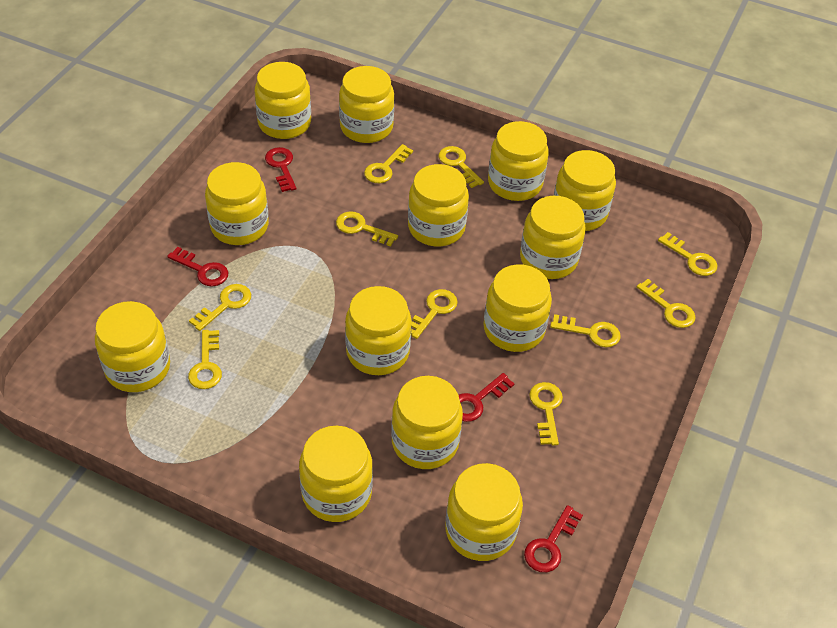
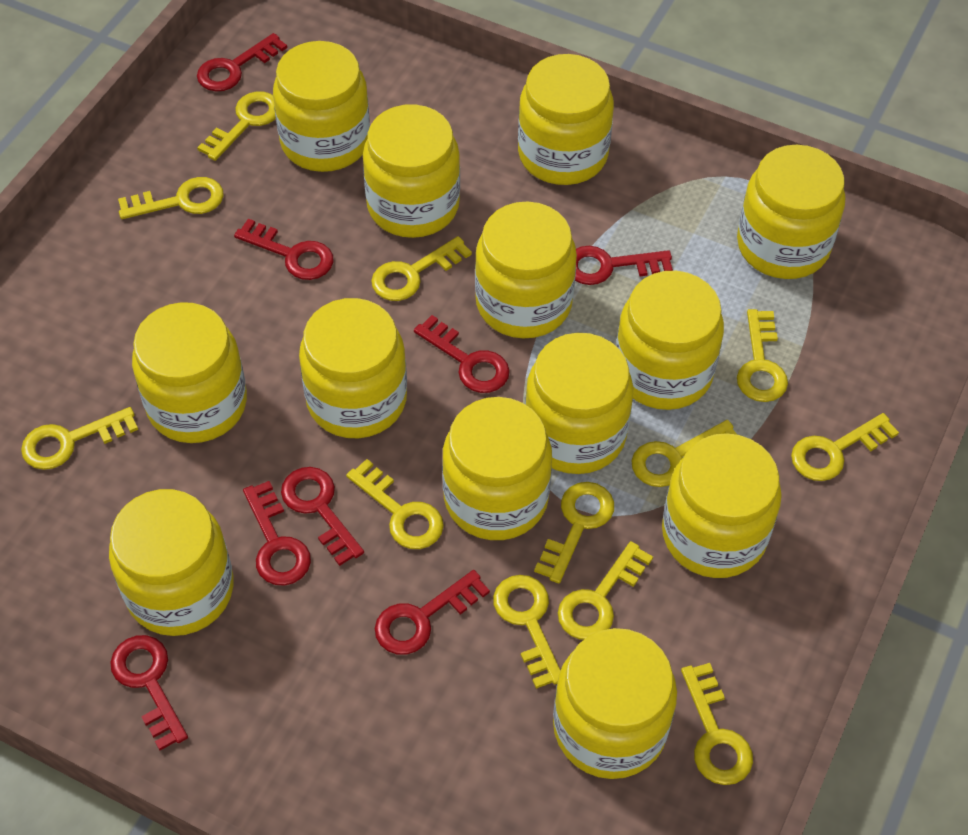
red key: 4 -> 8
yellow key: 10 -> 12

